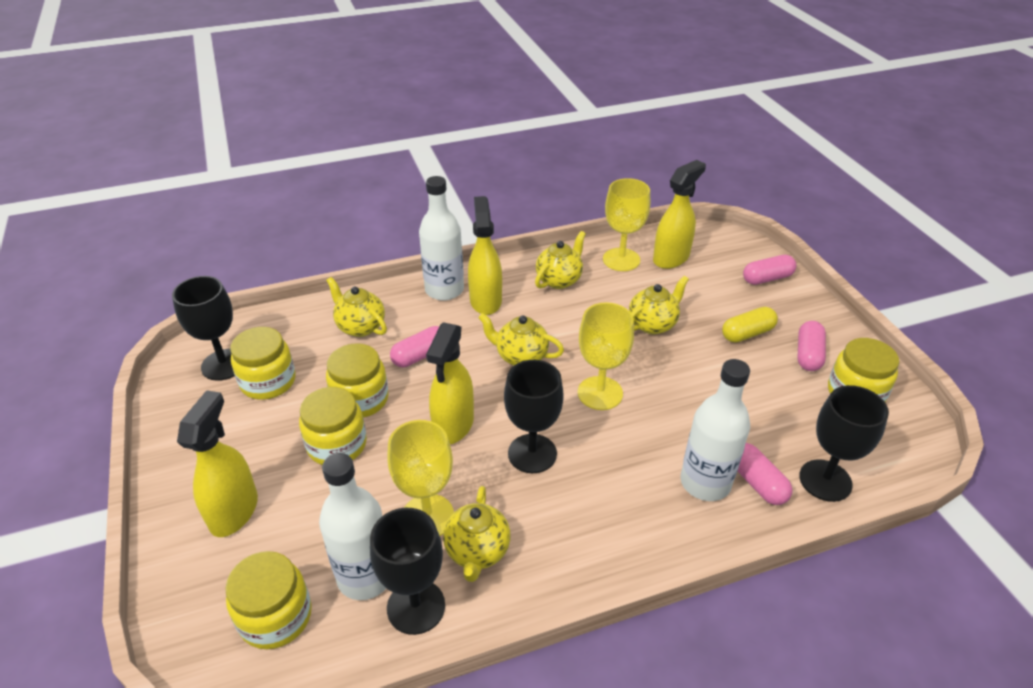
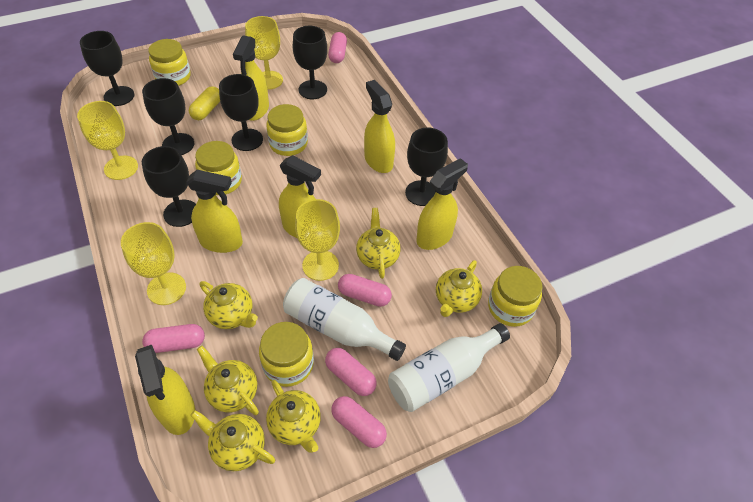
black goblet: 4 -> 6
pink capsule: 4 -> 5
white bottle: 3 -> 2
yellow goblet: 3 -> 4
yellow spray bottle: 4 -> 6
yellow teapot: 5 -> 6

